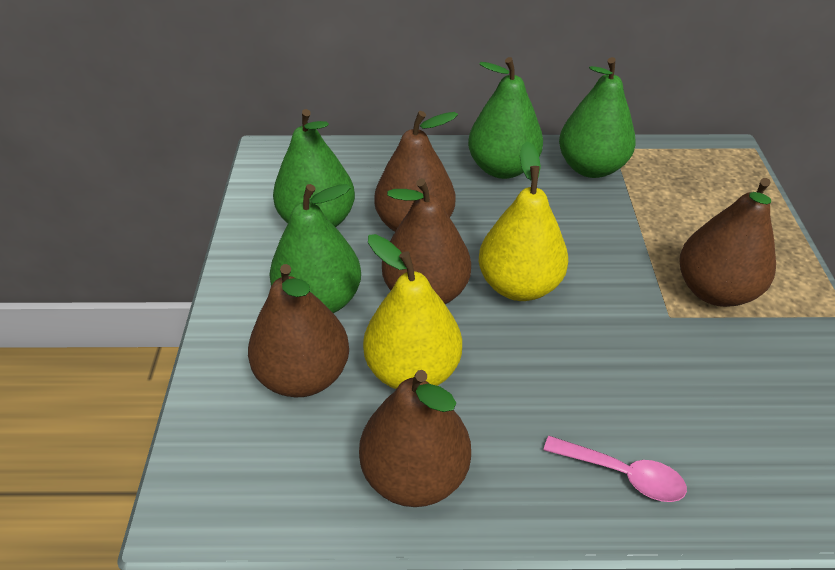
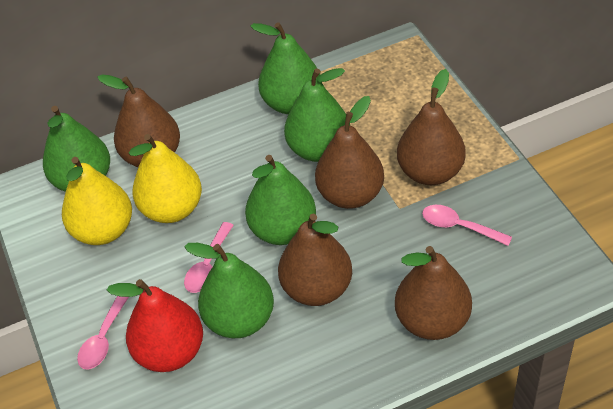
green pear: 4 -> 5
pink spoon: 1 -> 3
red pear: 0 -> 1

